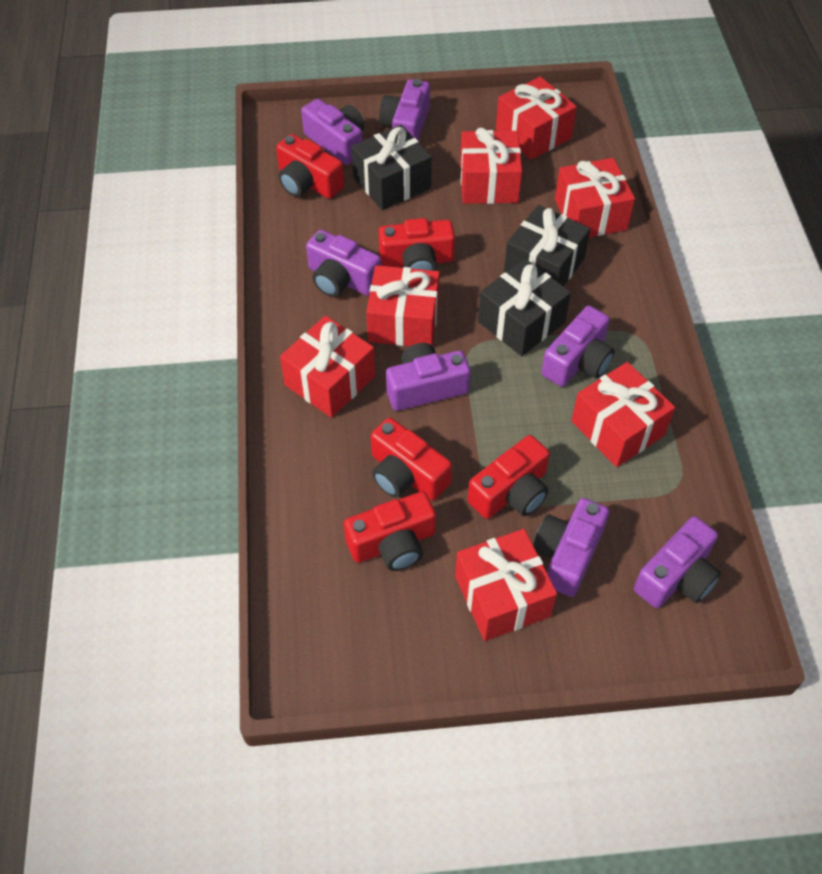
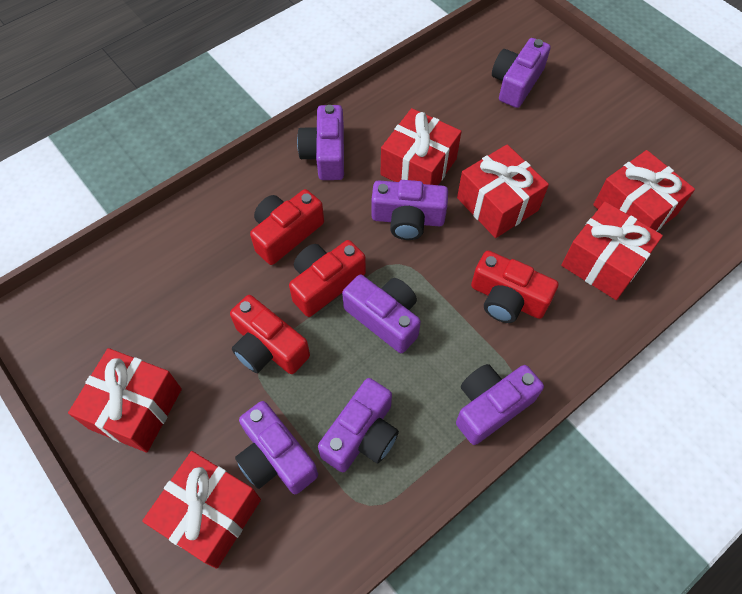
black gift: 3 -> 0
red camera: 5 -> 4
red gift: 7 -> 6

